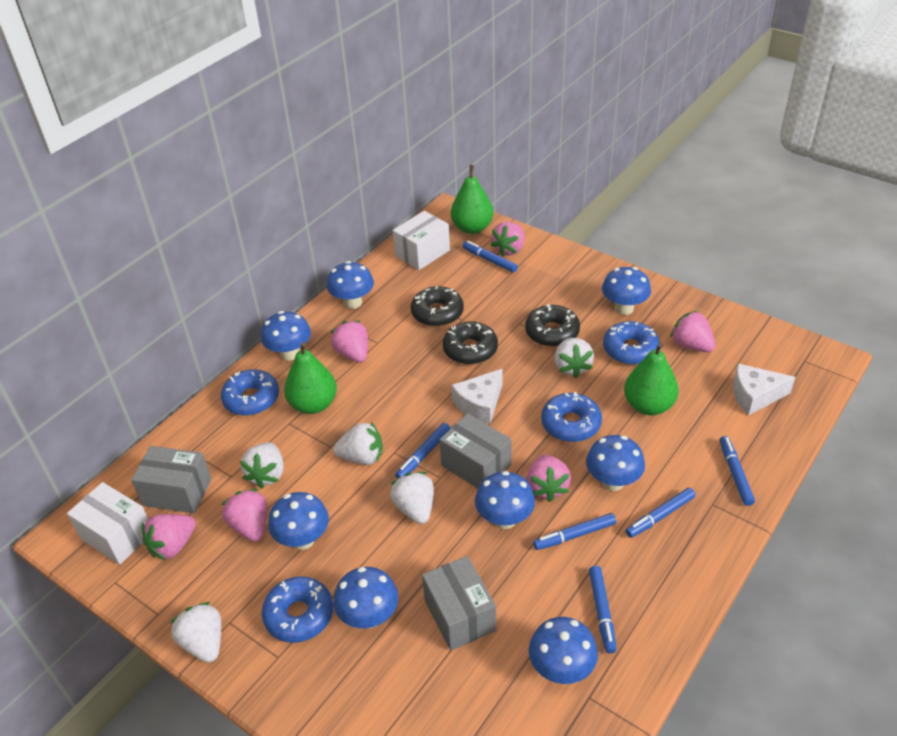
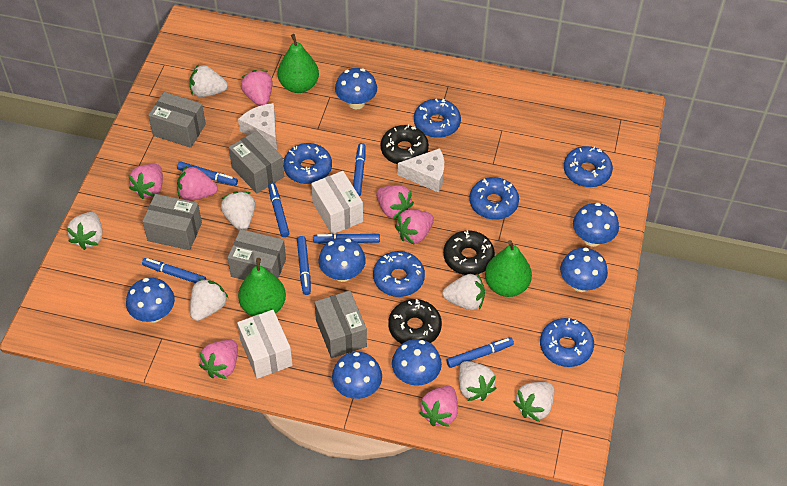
blue donut: 4 -> 6
blue marker: 6 -> 7
blue mushroom: 8 -> 7
grey box: 3 -> 5
pink strawberry: 6 -> 7
white strawberry: 5 -> 7

